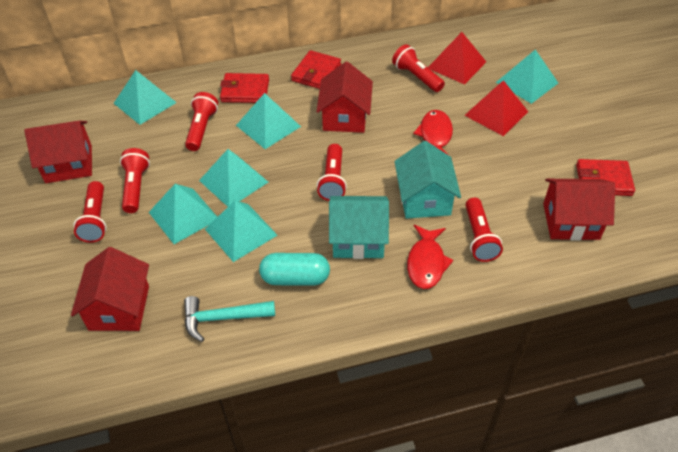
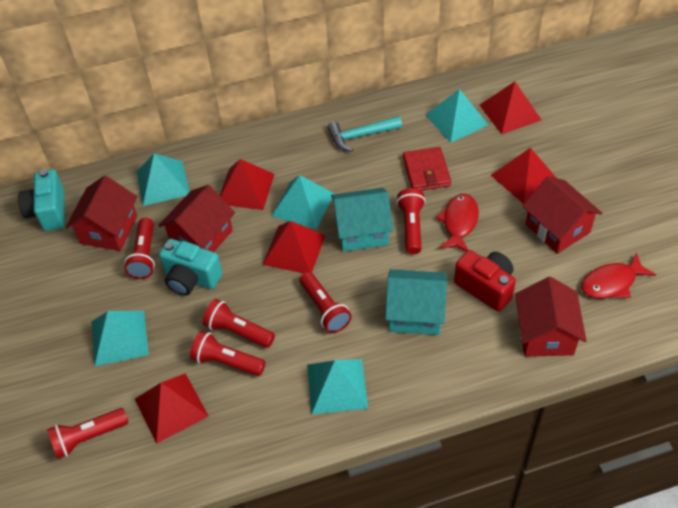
red camera: 0 -> 1
red pyramid: 2 -> 5
red wallet: 3 -> 1
turquoise camera: 0 -> 2
turquoise capsule: 1 -> 0
turquoise pyramid: 6 -> 5

